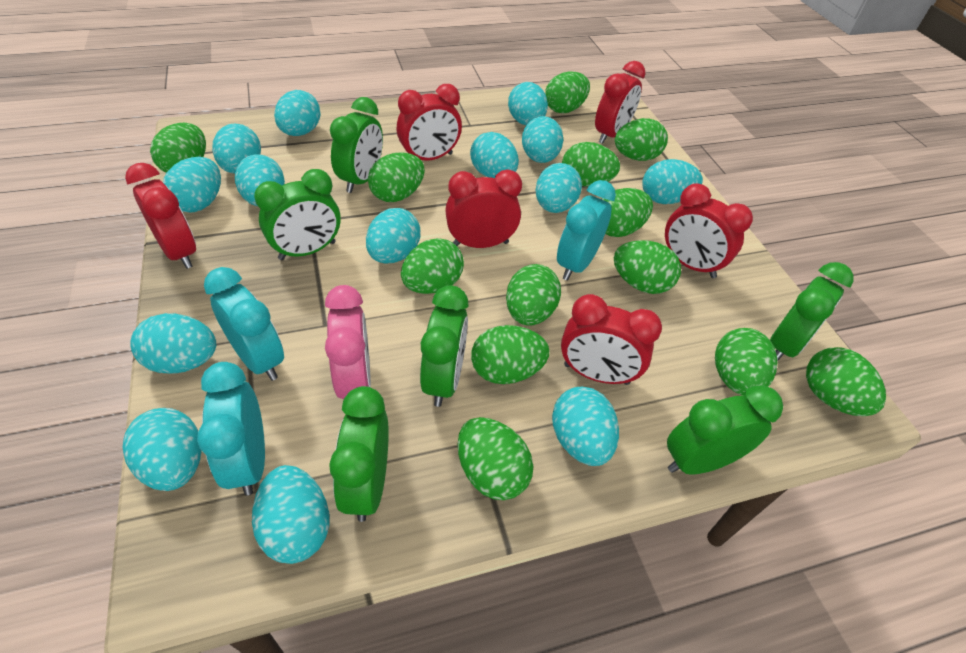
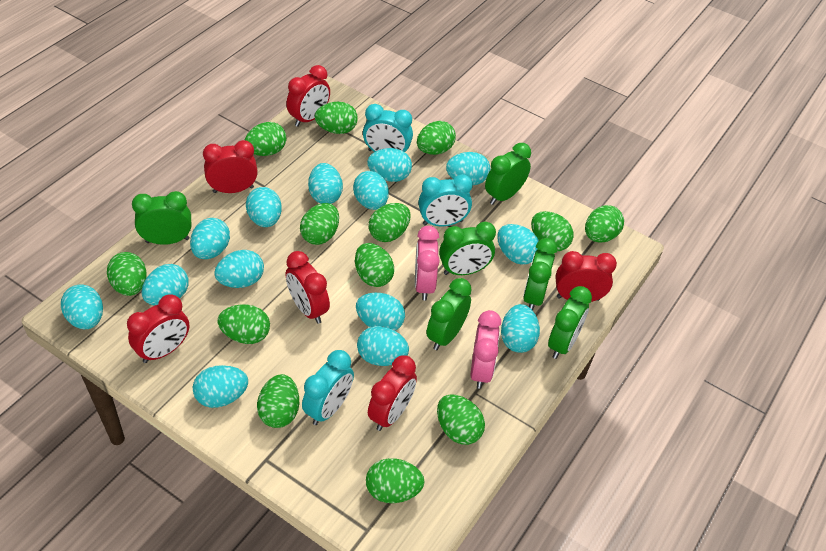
pink clock: 1 -> 2

